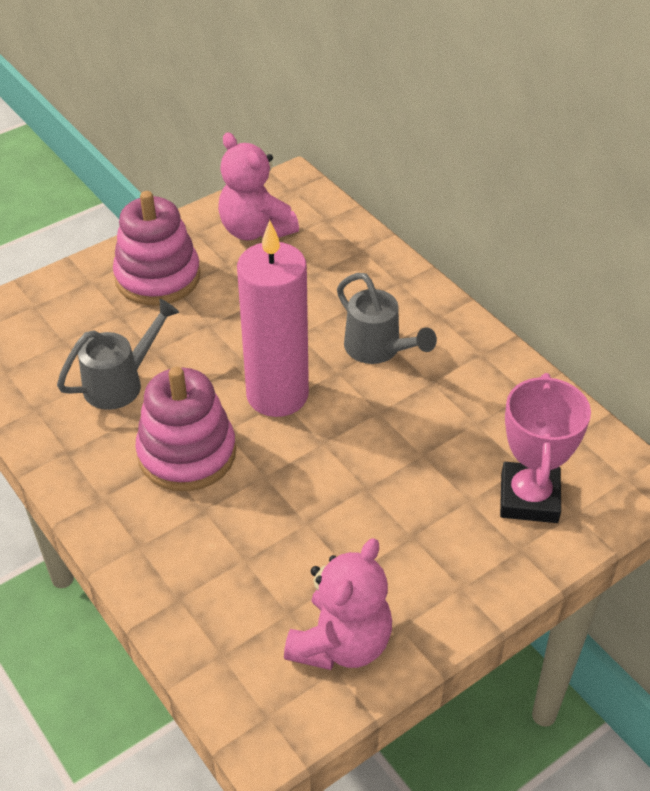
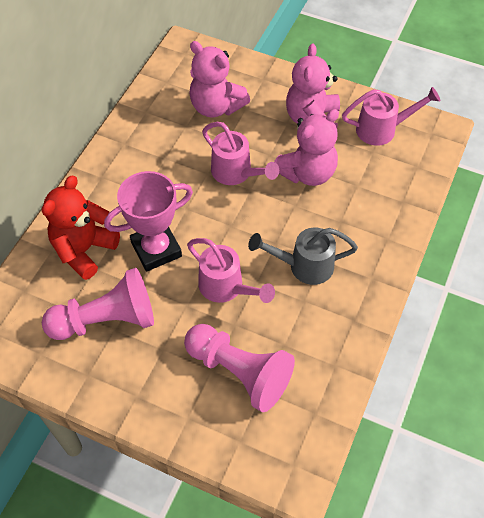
grey watering can: 2 -> 1
pink candle: 1 -> 0
pink pawn: 0 -> 2
pink stacking toy: 2 -> 0
pink teddy bear: 2 -> 3
pink watering can: 0 -> 3
red teddy bear: 0 -> 1

